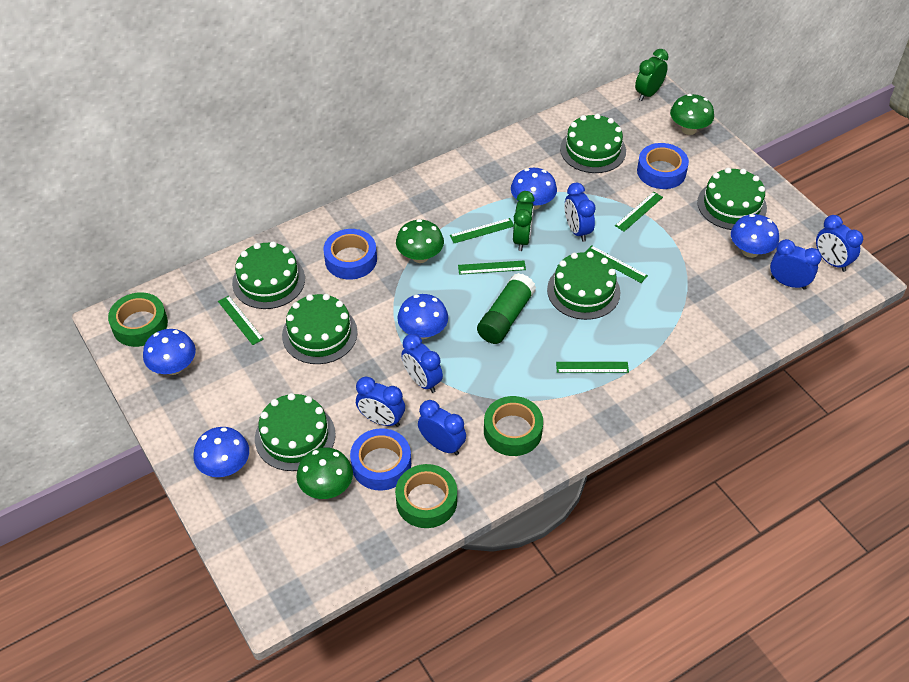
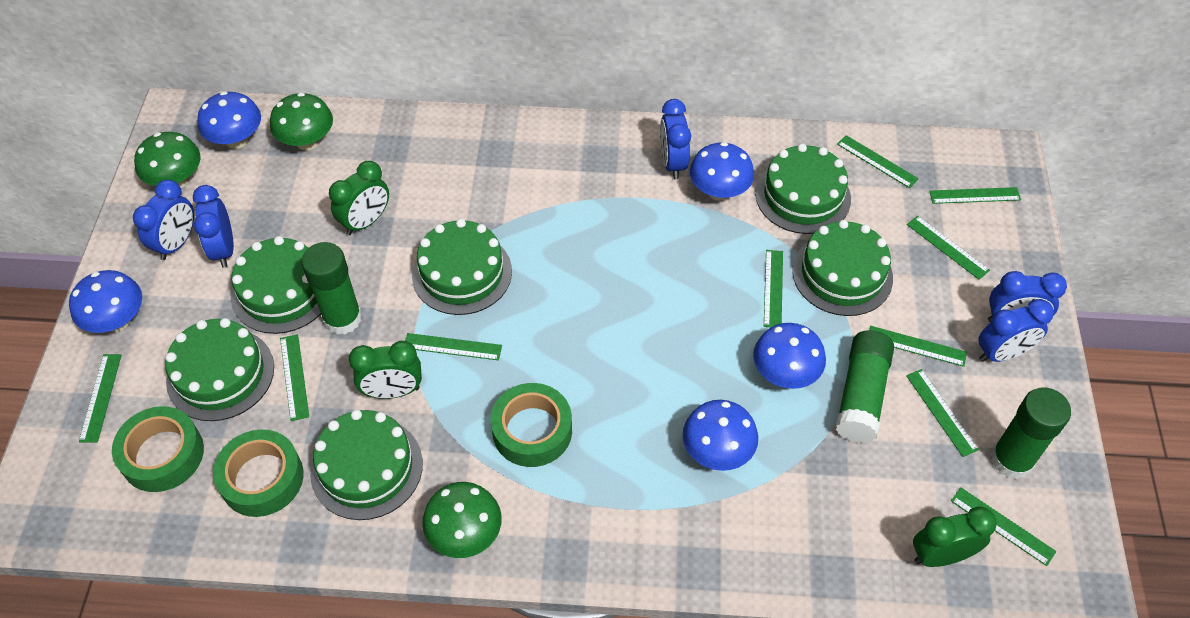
blue clock: 6 -> 5
blue tape: 3 -> 0
green clock: 2 -> 3
green glue stick: 1 -> 3
green ruler: 6 -> 10

